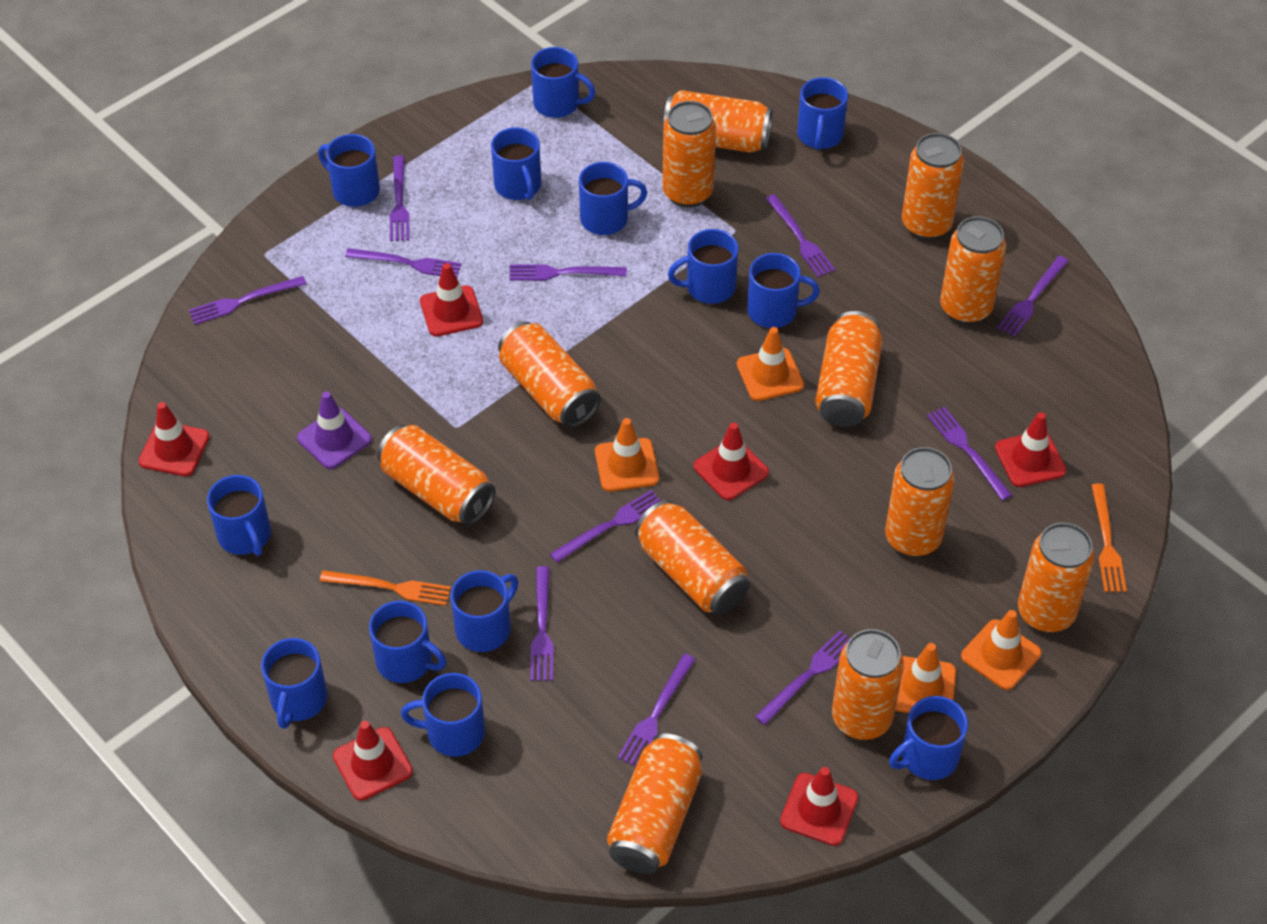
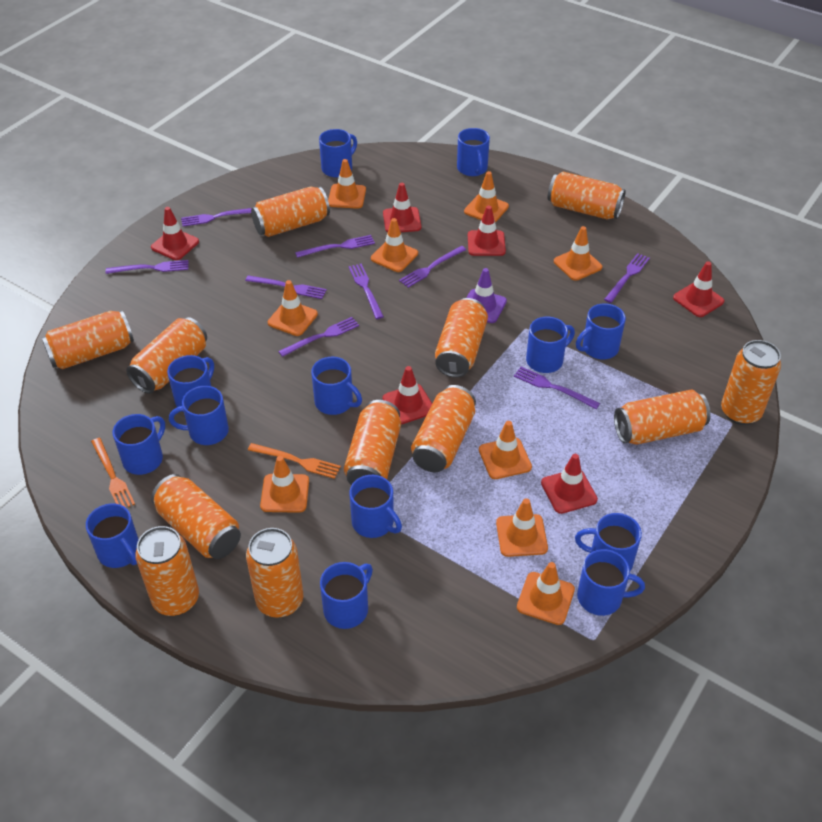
orange traffic cone: 4 -> 9
purple fork: 11 -> 9

